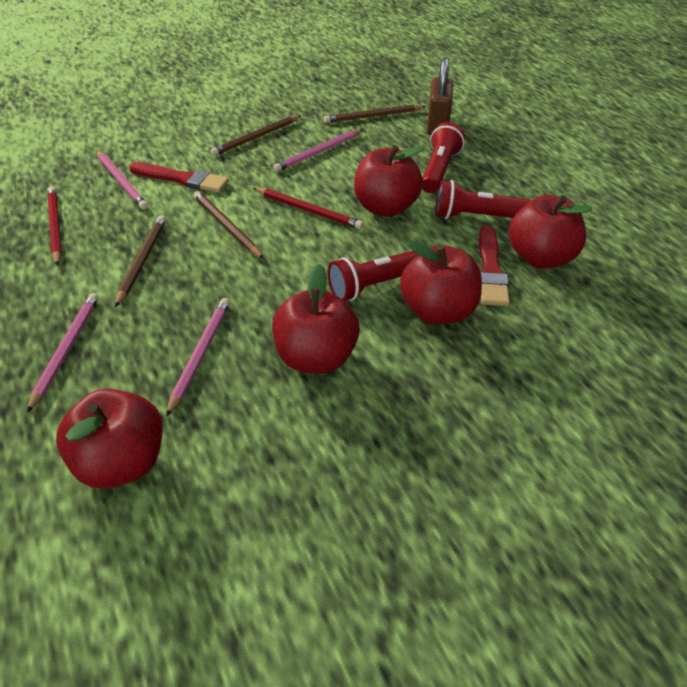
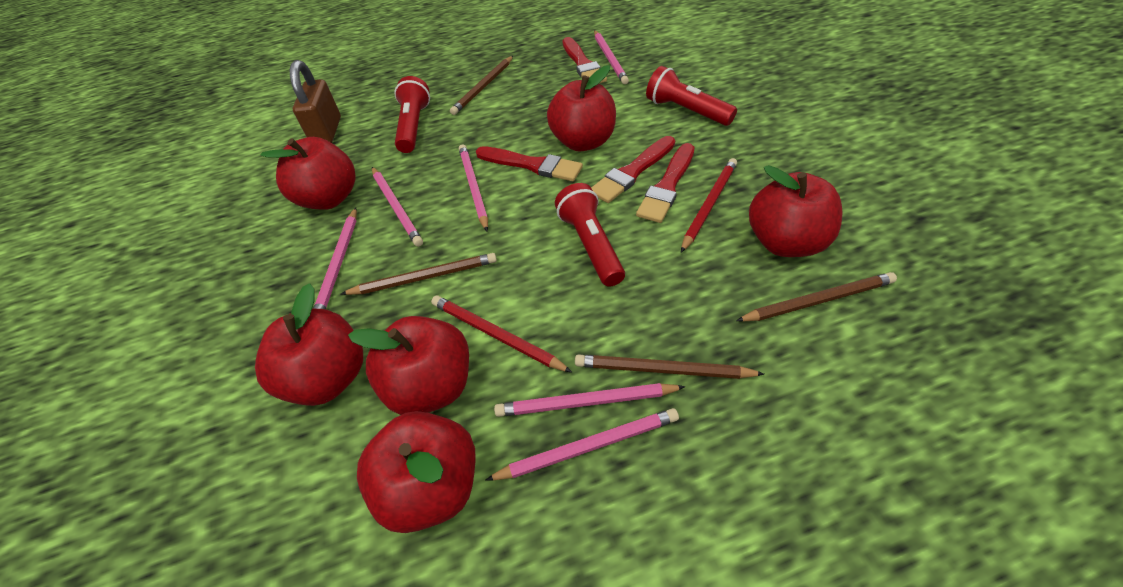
pink pencil: 4 -> 6
red apple: 5 -> 6
red brush: 2 -> 4

